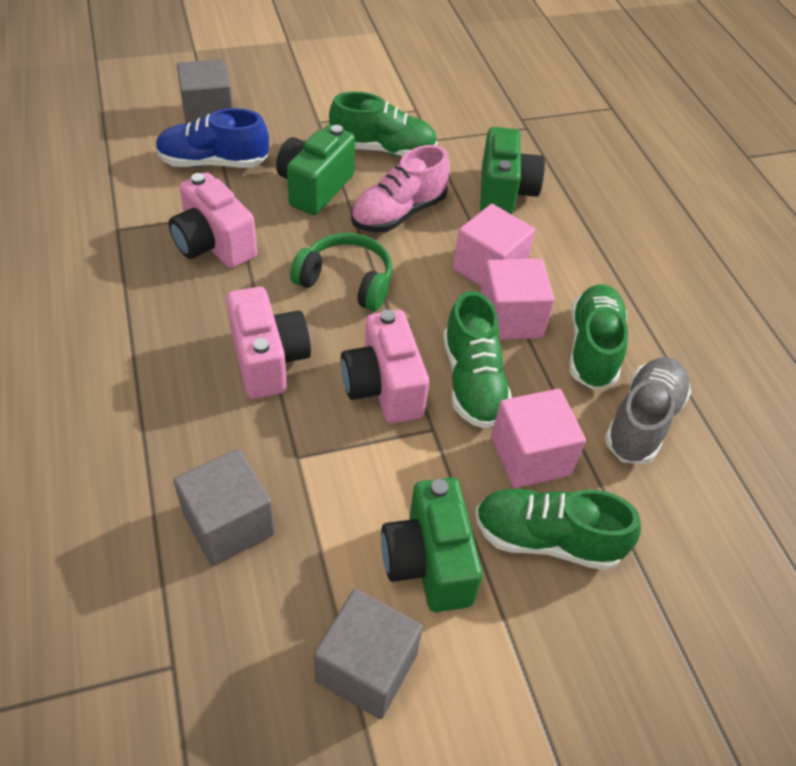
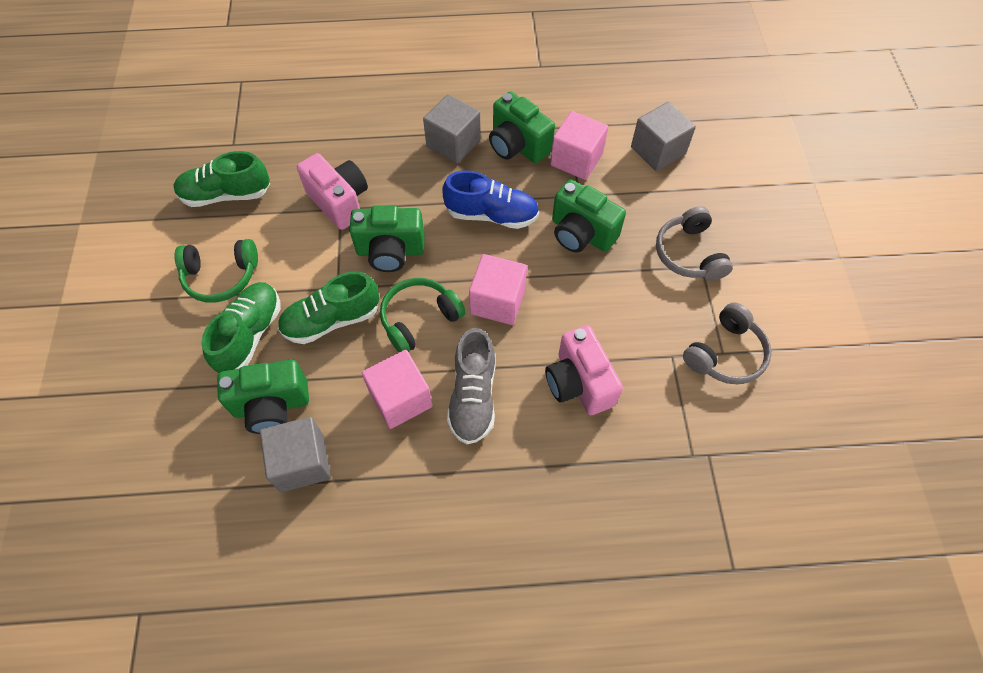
green camera: 3 -> 4
green headphones: 1 -> 2
green shoe: 4 -> 3
grey headphones: 0 -> 2
pink camera: 3 -> 2
pink shoe: 1 -> 0

